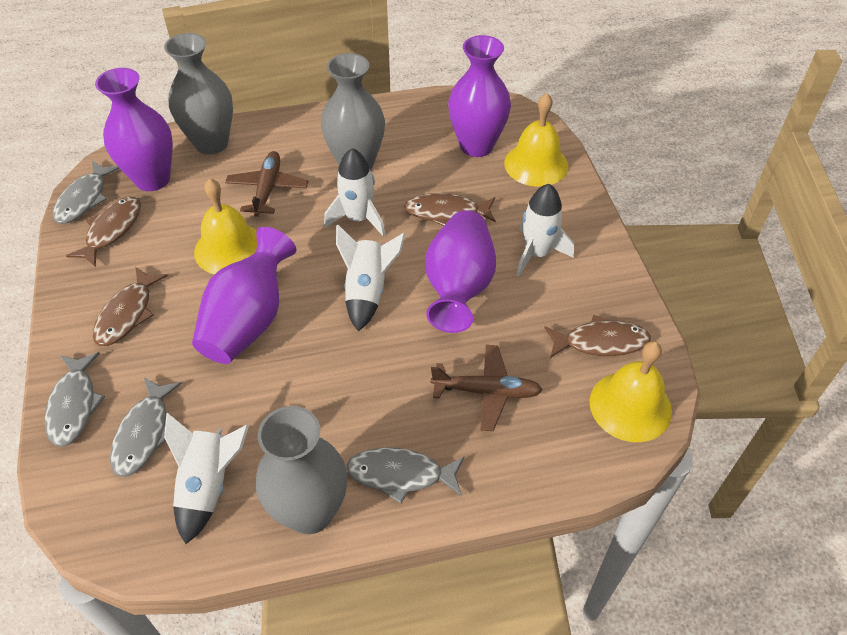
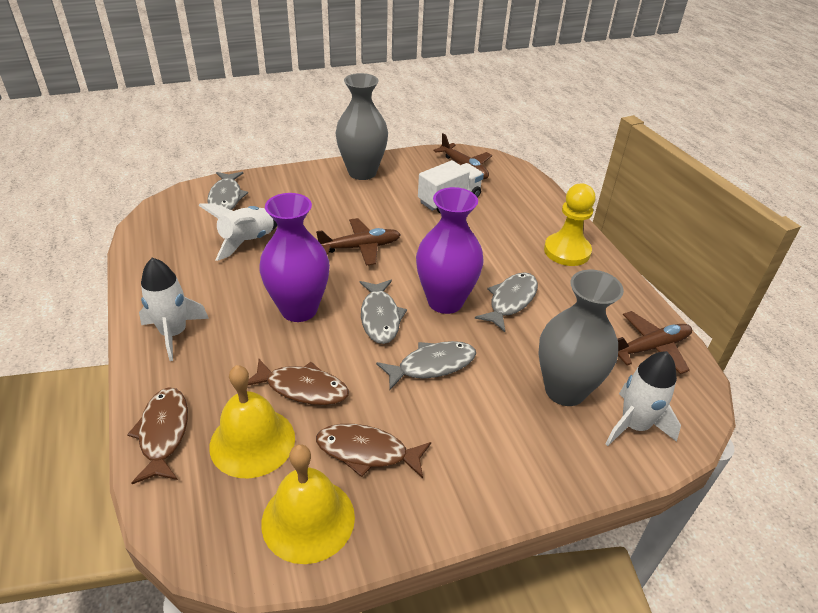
brown fish: 4 -> 3
brown plane: 2 -> 3
grey vase: 3 -> 2
purple vase: 4 -> 2
white rocket: 4 -> 3
white truck: 0 -> 1
yellow bell: 3 -> 2
yellow pawn: 0 -> 1

